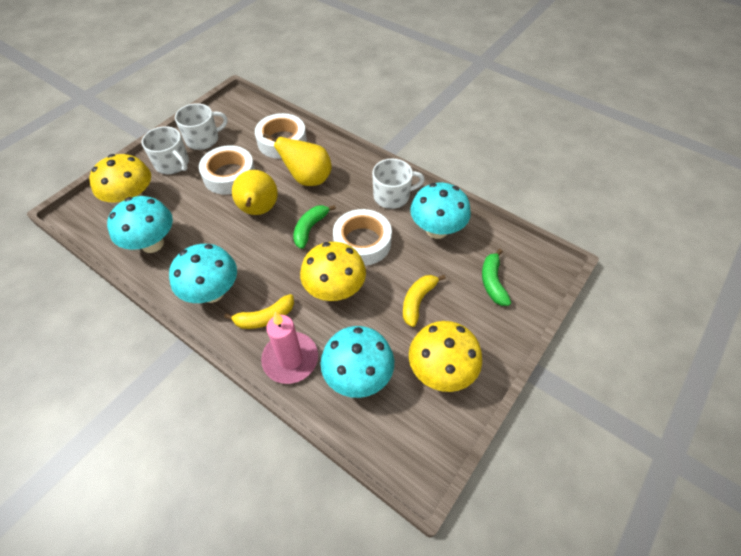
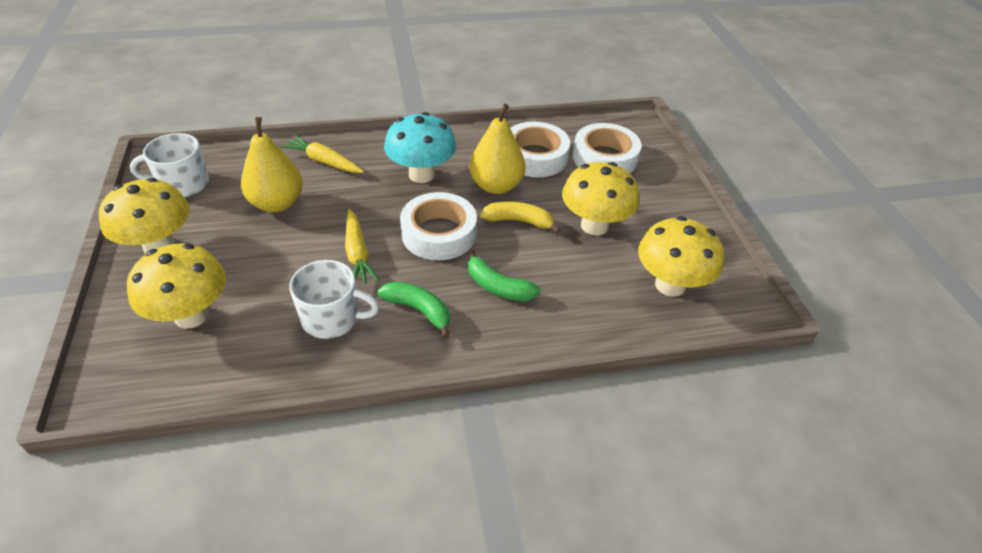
pink candle: 1 -> 0
turquoise mushroom: 4 -> 1
white mug: 3 -> 2
yellow banana: 2 -> 1
yellow carrot: 0 -> 2
yellow mushroom: 3 -> 4

